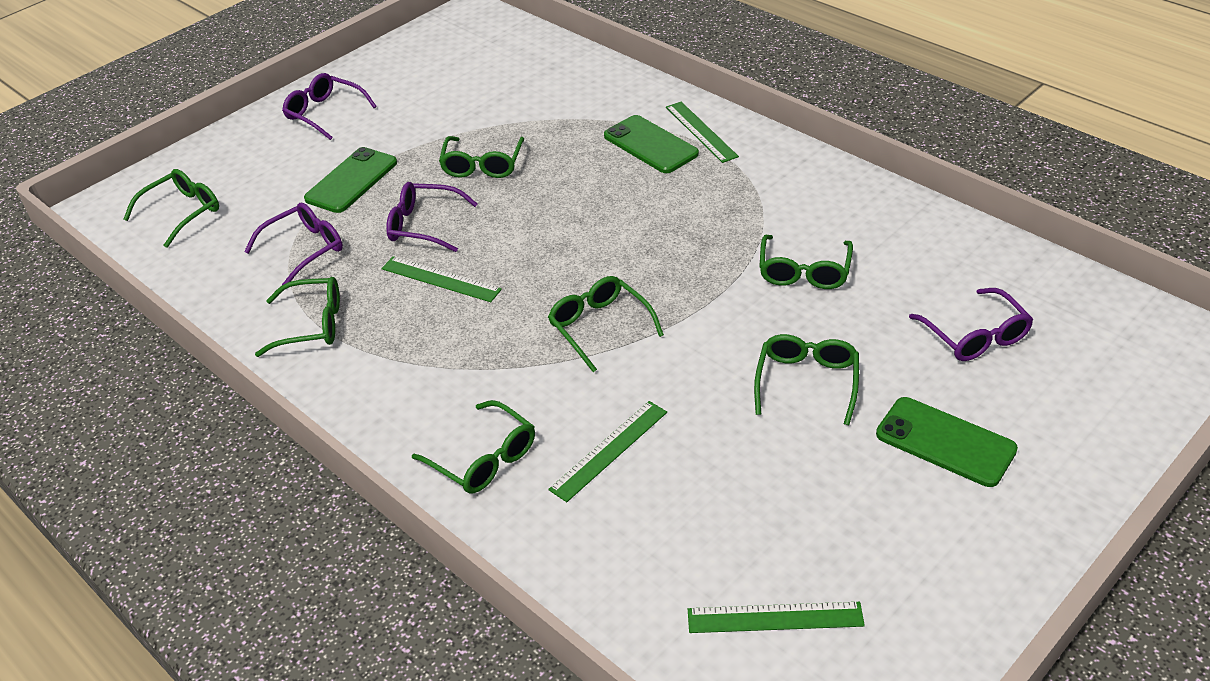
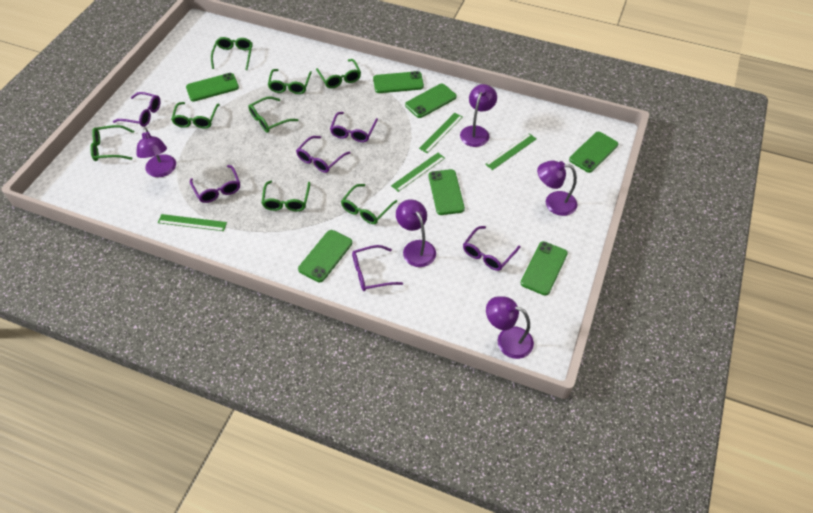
green glasses: 7 -> 8
green phone: 3 -> 7
purple glasses: 4 -> 6
purple lamp: 0 -> 5

